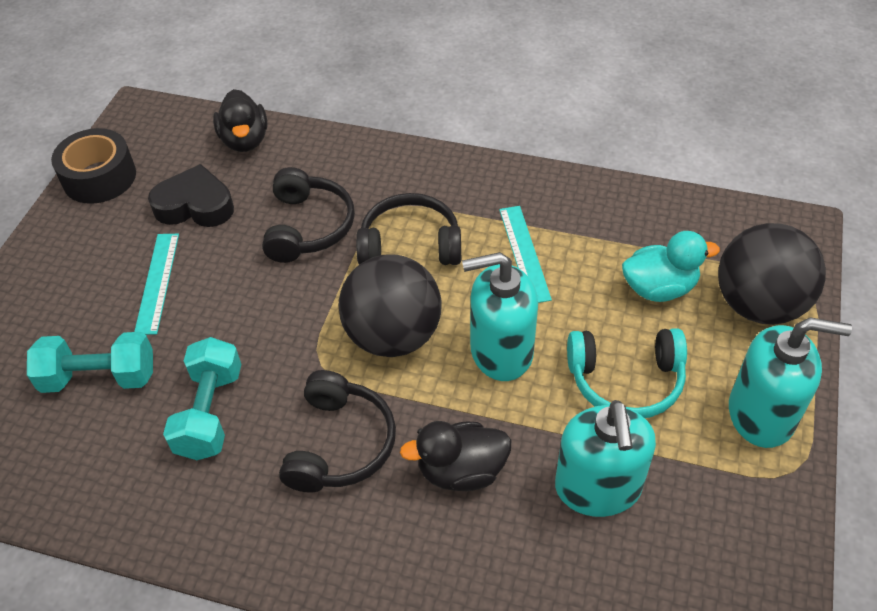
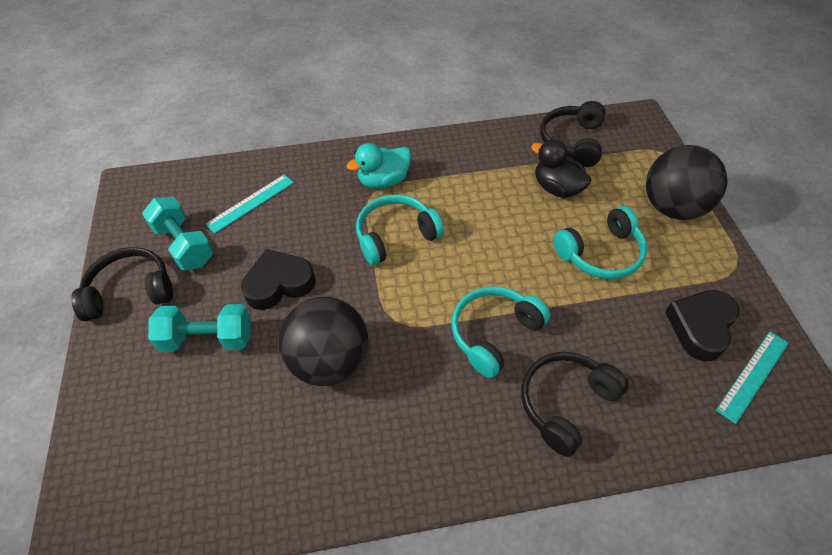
black duck: 2 -> 1
black heart: 1 -> 2
black tape: 1 -> 0
turquoise headphones: 1 -> 3
turquoise soap dispenser: 3 -> 0

